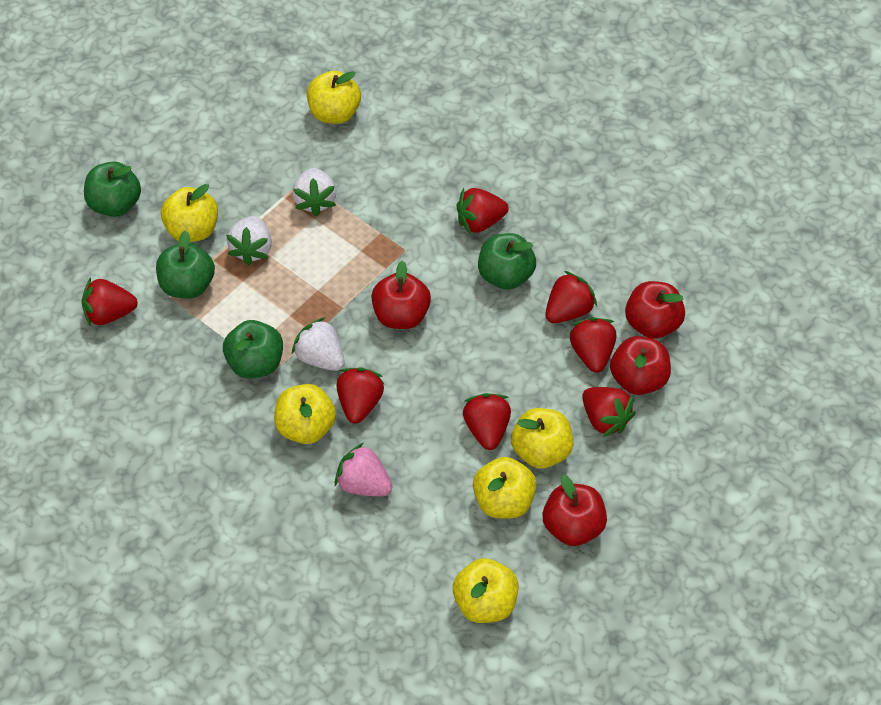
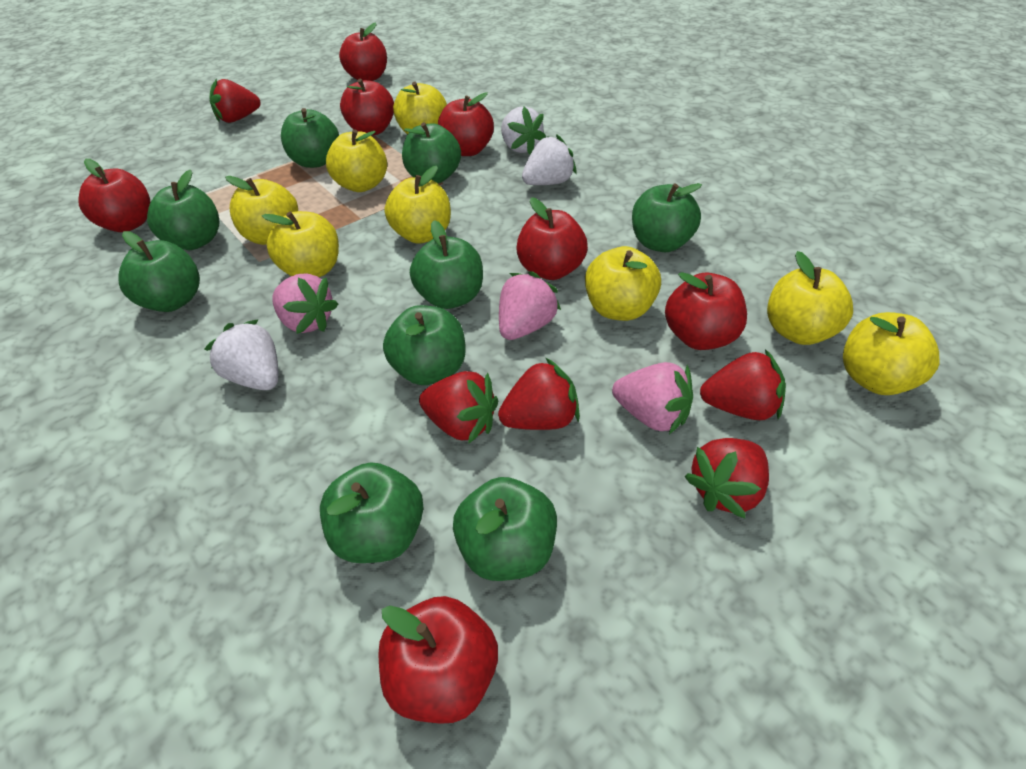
green apple: 4 -> 9
pink strawberry: 1 -> 3
red apple: 4 -> 7
red strawberry: 7 -> 5
yellow apple: 6 -> 8

